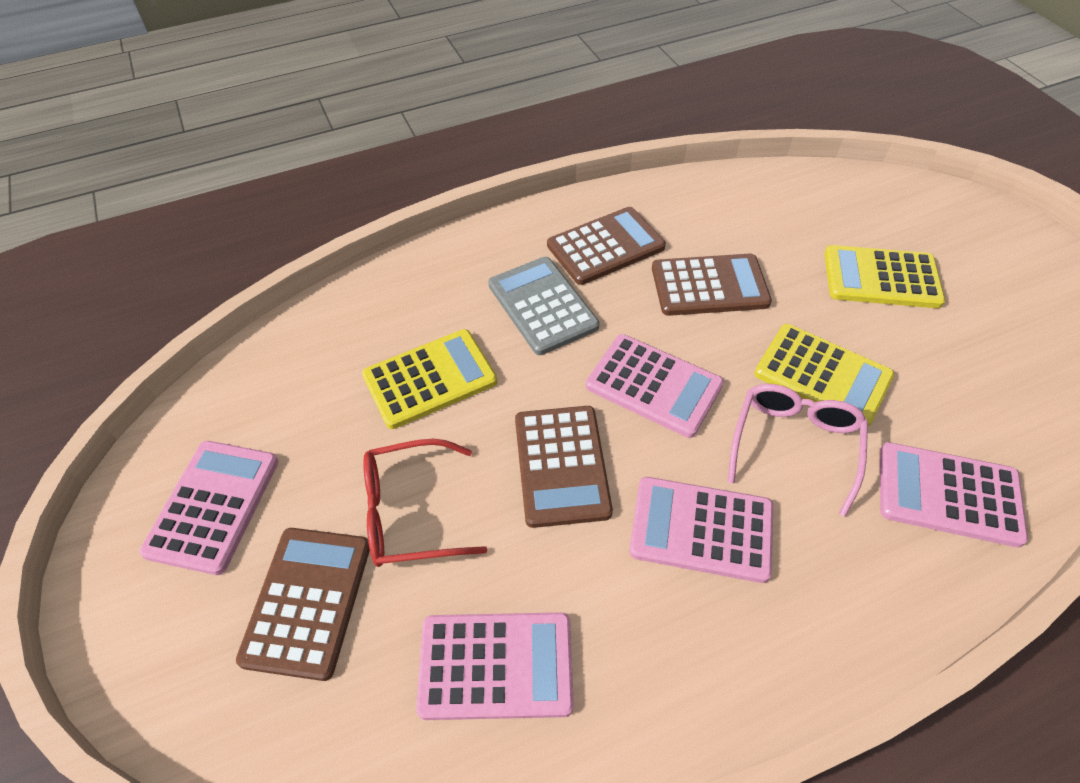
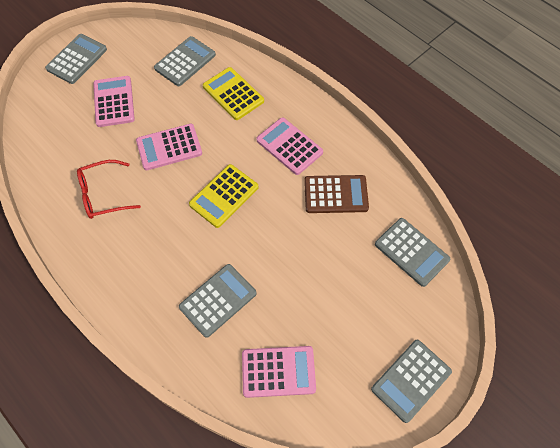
brown calculator: 4 -> 1
grey calculator: 1 -> 5
pink calculator: 5 -> 4
pink glasses: 1 -> 0
yellow calculator: 3 -> 2

